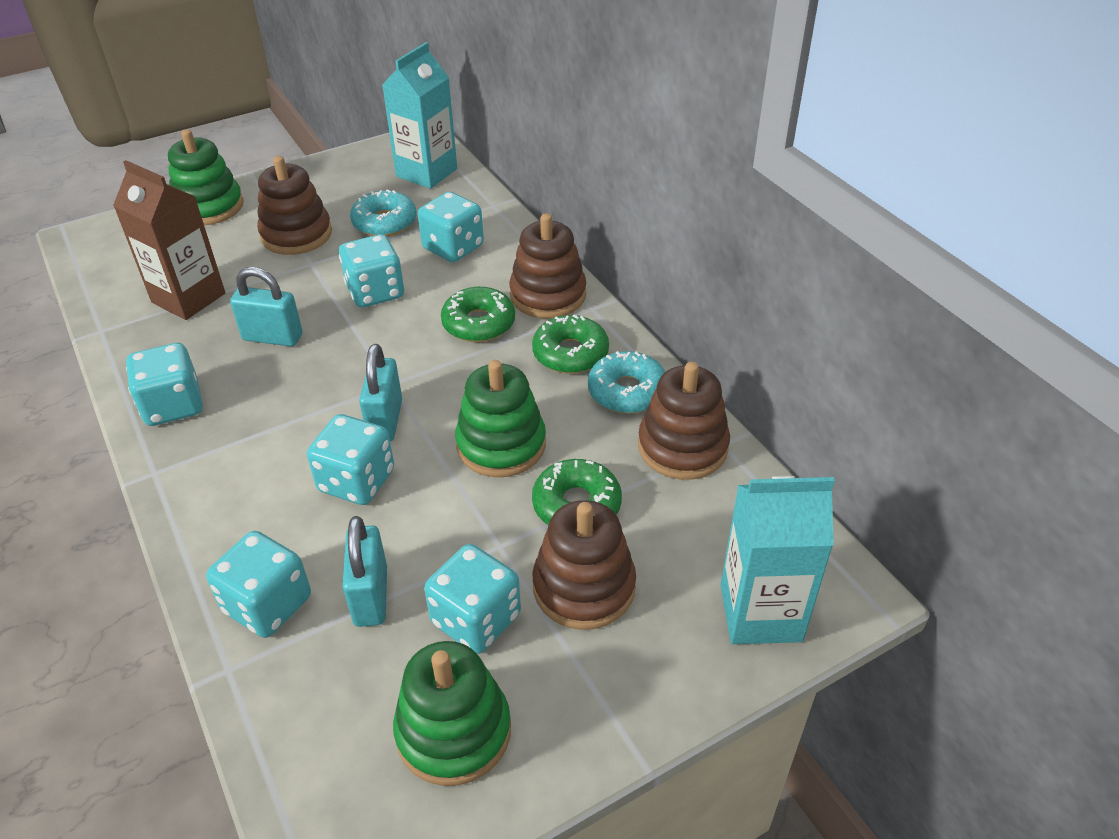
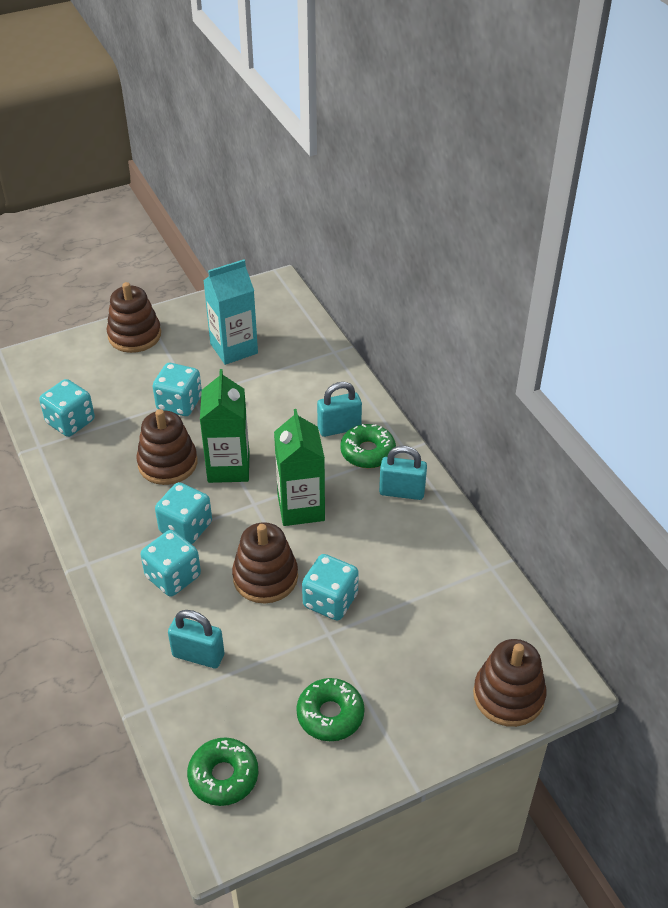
brown carton: 1 -> 0
green carton: 0 -> 2
green stacking toy: 3 -> 0
turquoise carton: 2 -> 1
turquoise dice: 6 -> 5
turquoise donut: 2 -> 0

